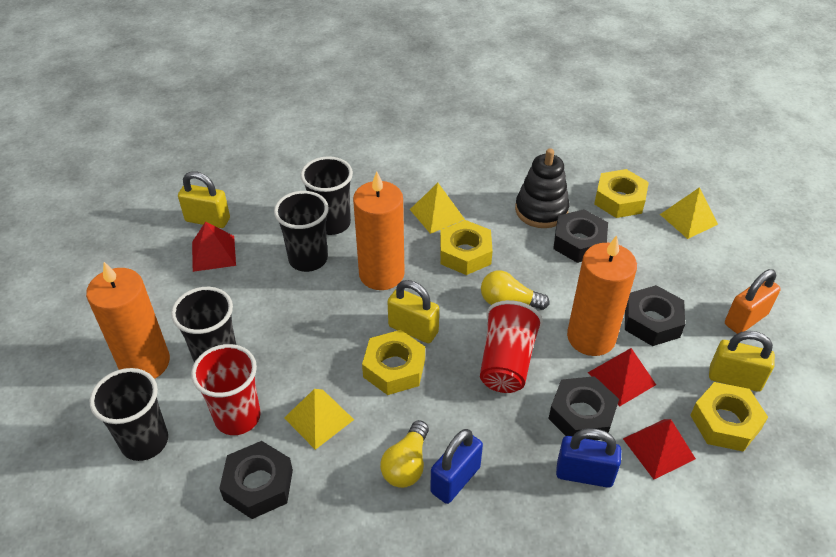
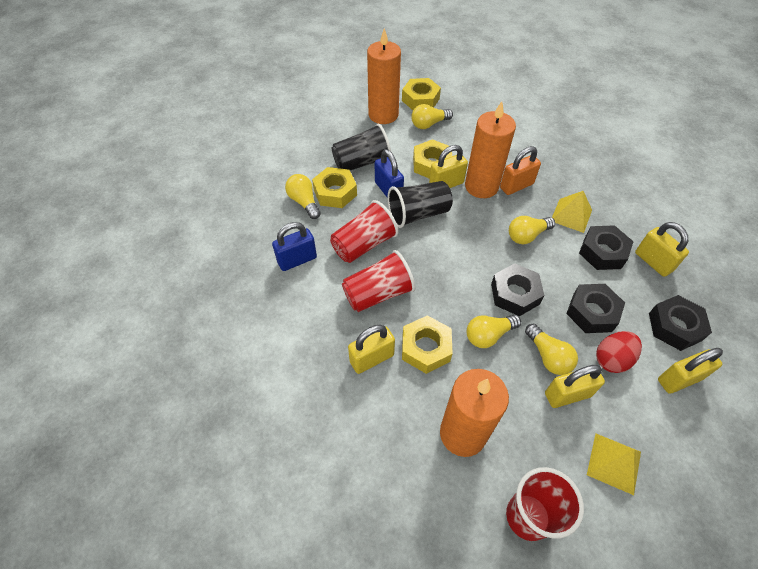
black cup: 4 -> 2
black stacking toy: 1 -> 0
red cup: 2 -> 3
red egg: 0 -> 1
red pyramid: 3 -> 0
yellow light bulb: 2 -> 5
yellow padlock: 3 -> 5
yellow pyramid: 3 -> 2

